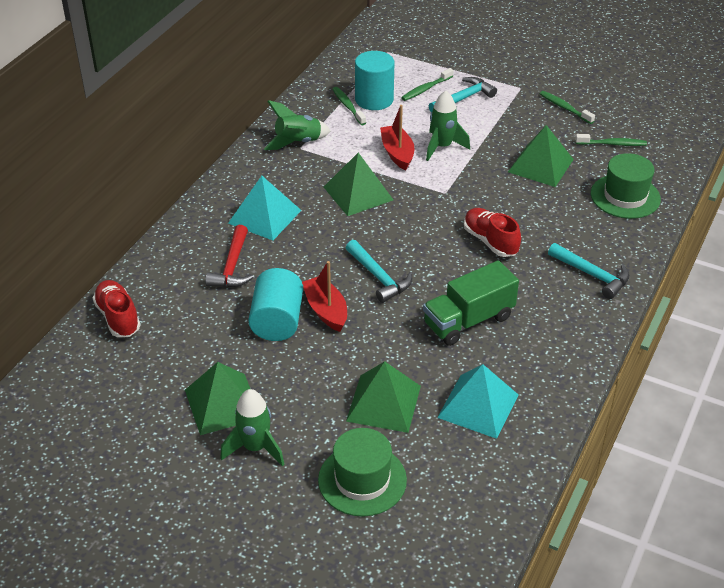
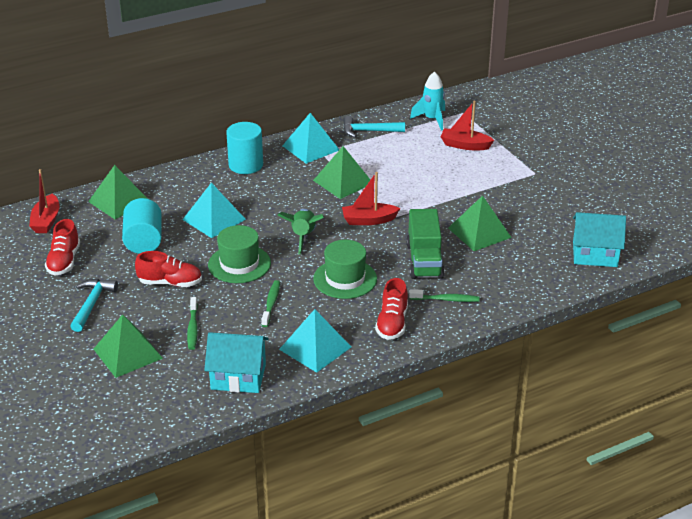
green rocket: 3 -> 1
green toothbrush: 4 -> 3
red boat: 2 -> 3
red hammer: 1 -> 0
red shoe: 2 -> 3
turquoise hammer: 3 -> 2
turquoise house: 0 -> 2
turquoise pyramid: 2 -> 3
turquoise rocket: 0 -> 1

